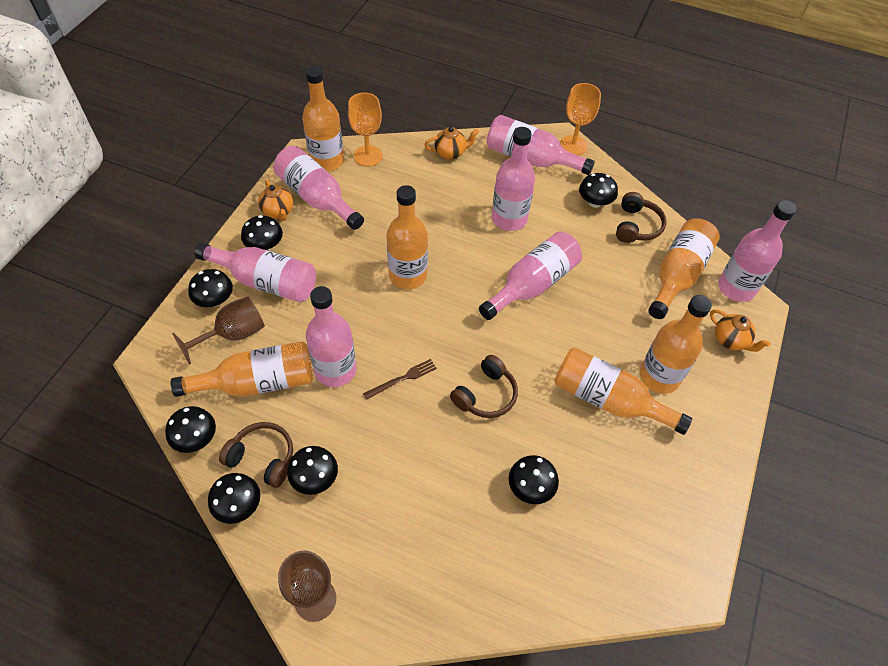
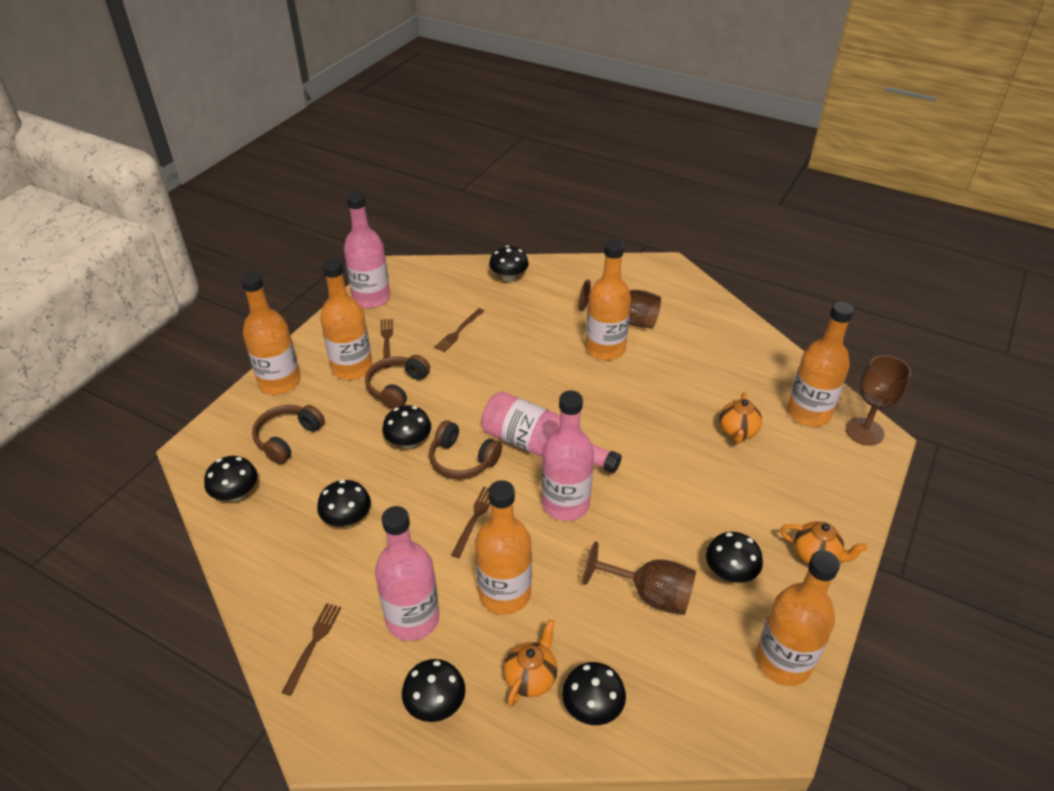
brown fork: 1 -> 4
brown goblet: 2 -> 3
orange goblet: 2 -> 0
pink bottle: 7 -> 4

